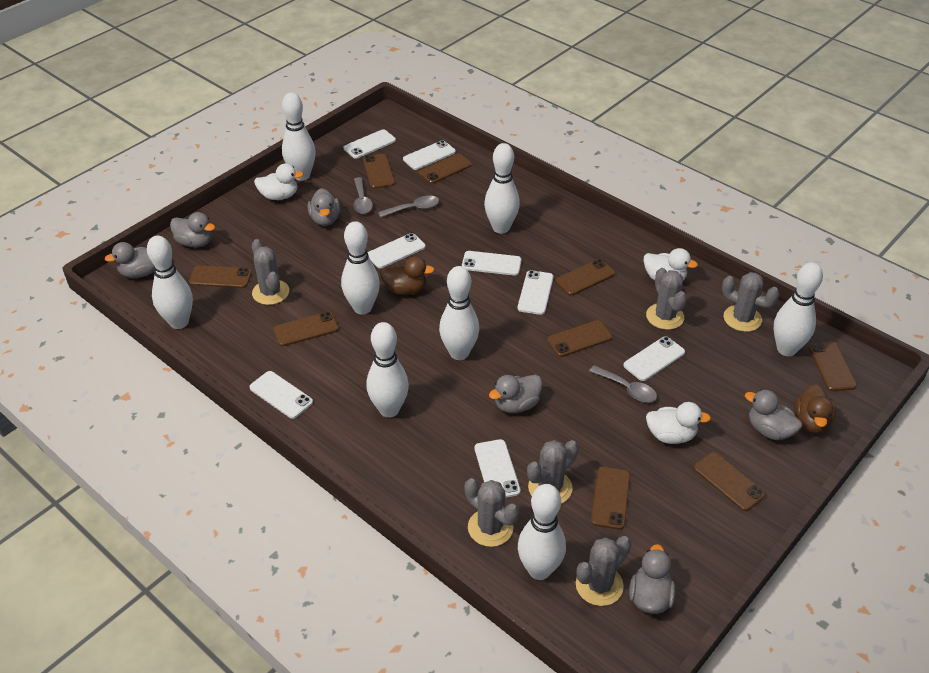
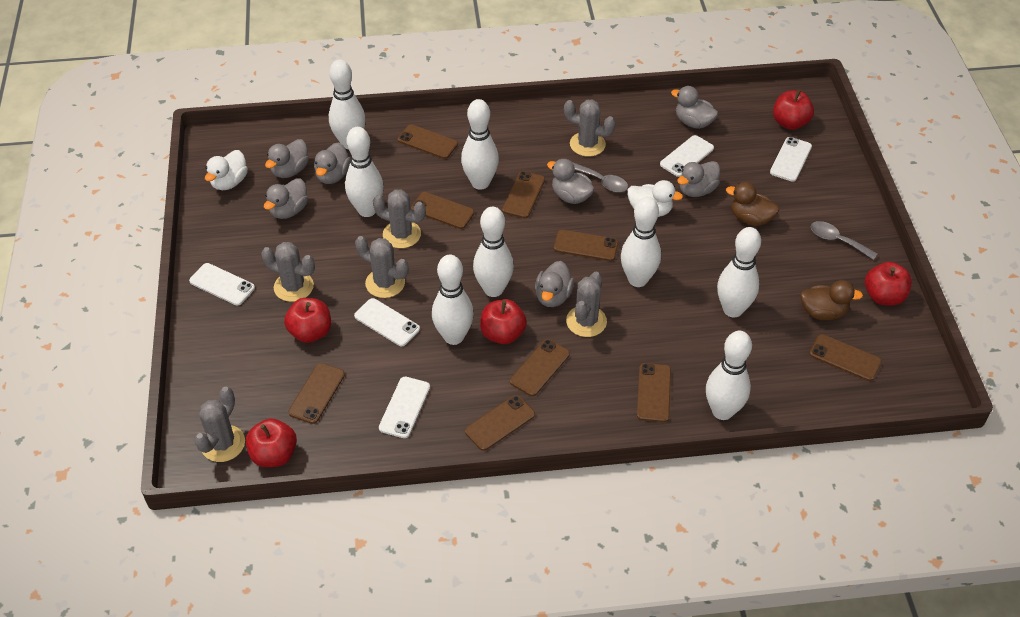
grey duck: 6 -> 7
grey spoon: 3 -> 2
red apple: 0 -> 5
white duck: 3 -> 2
white phone: 8 -> 5

